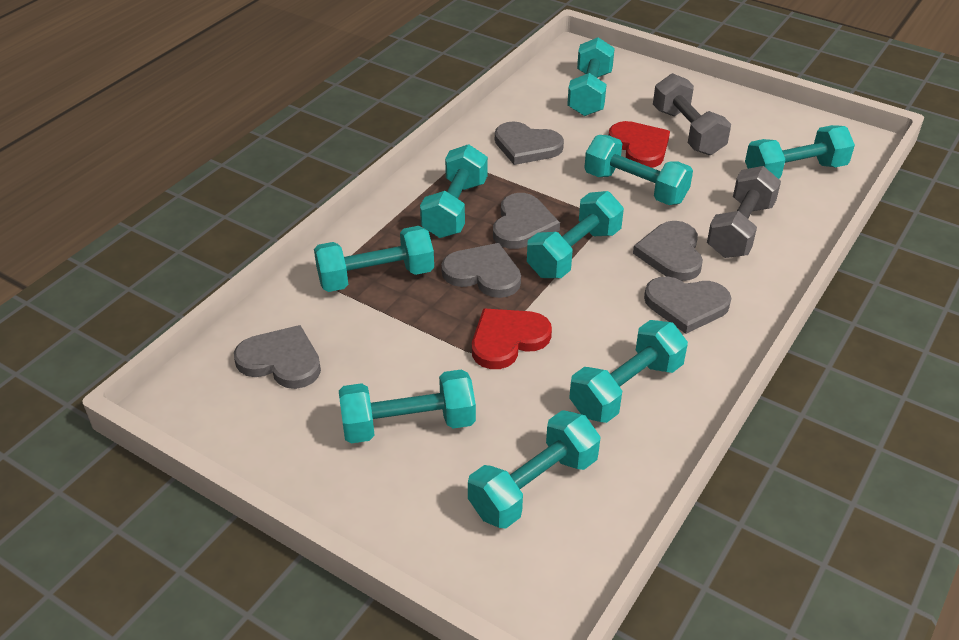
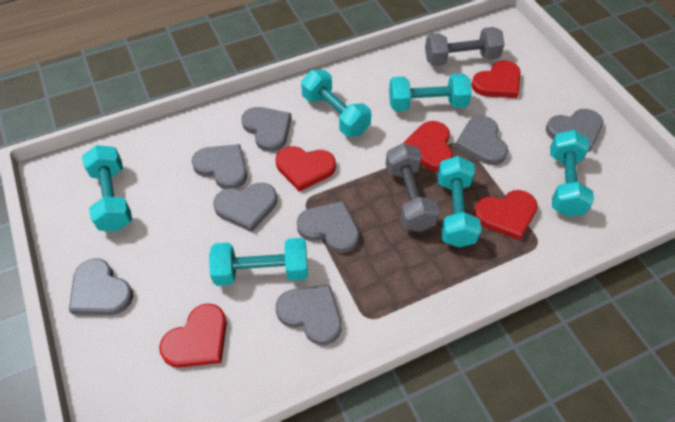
grey heart: 6 -> 8
red heart: 2 -> 5
turquoise dumbbell: 9 -> 6

